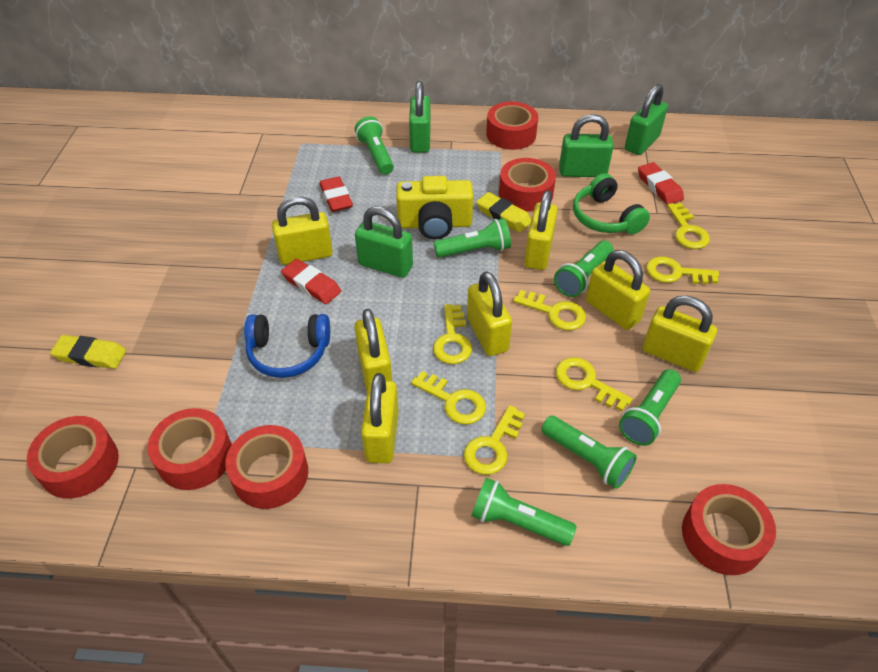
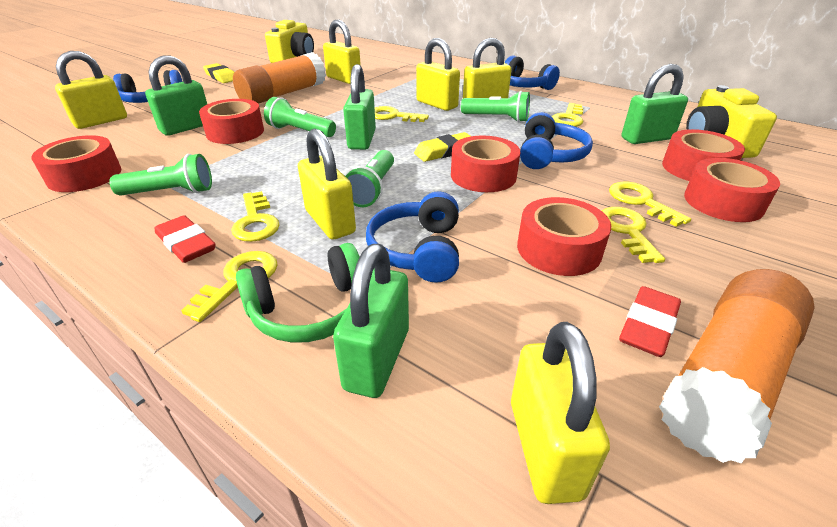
blue headphones: 1 -> 4
green flashlight: 6 -> 4
orange glue stick: 0 -> 2
red eraser: 3 -> 2
yellow camera: 1 -> 2
yellow key: 7 -> 6
yellow padlock: 7 -> 6

